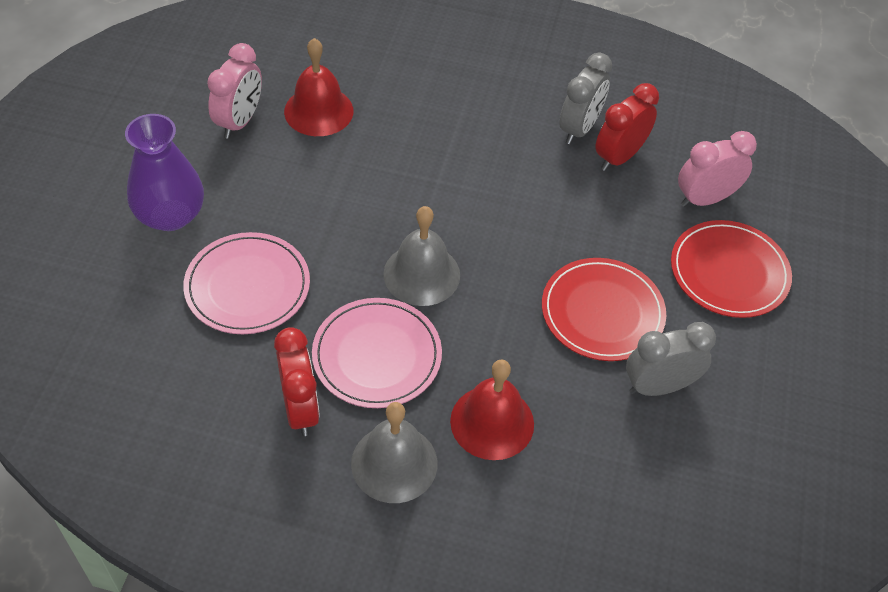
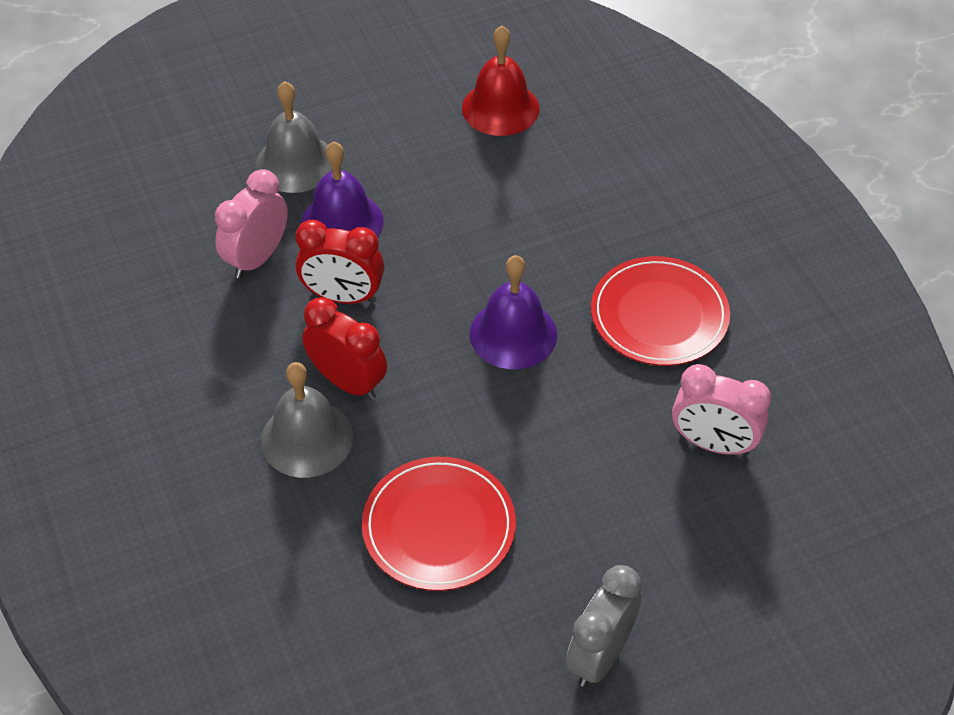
grey clock: 2 -> 1
pink plate: 2 -> 0
purple bell: 0 -> 2
purple vase: 1 -> 0
red bell: 2 -> 1

